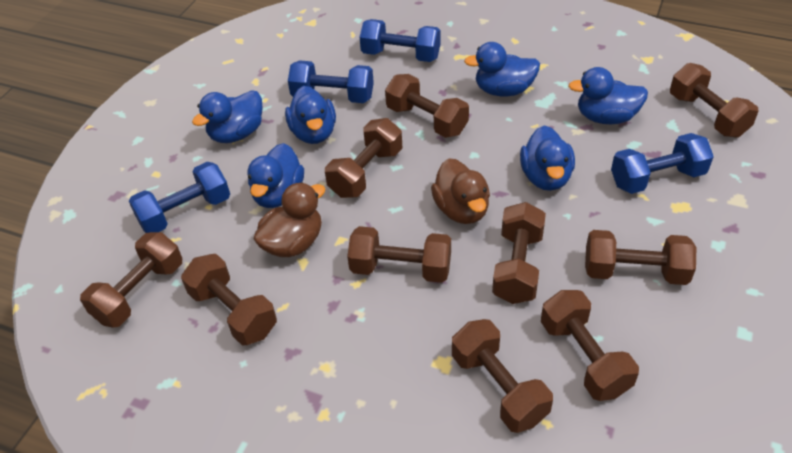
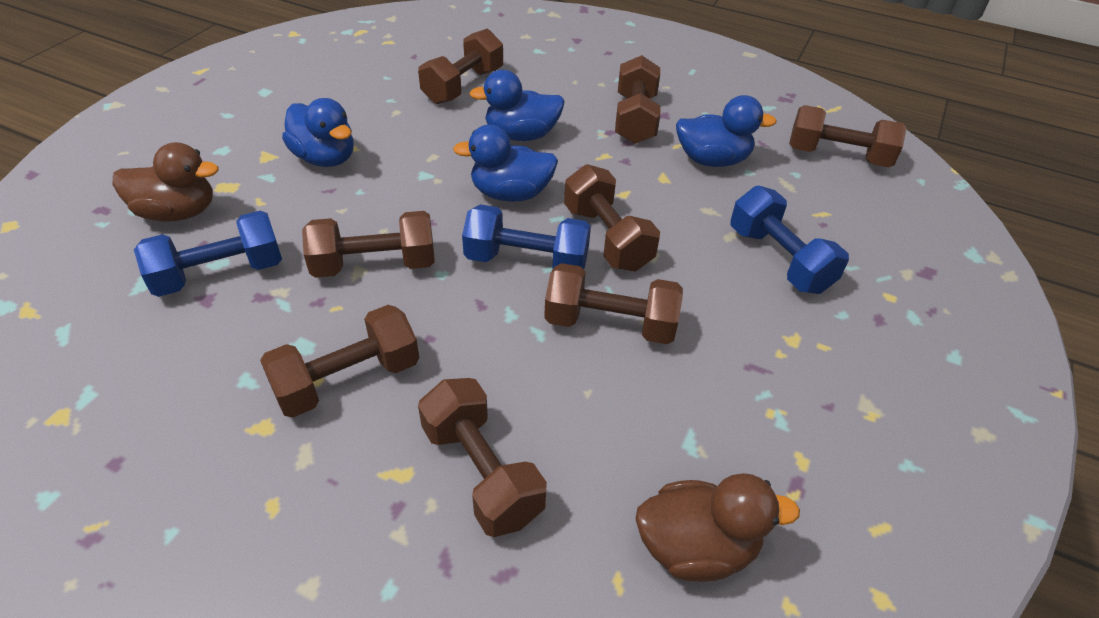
blue duck: 6 -> 4
blue dumbbell: 4 -> 3
brown dumbbell: 10 -> 8

